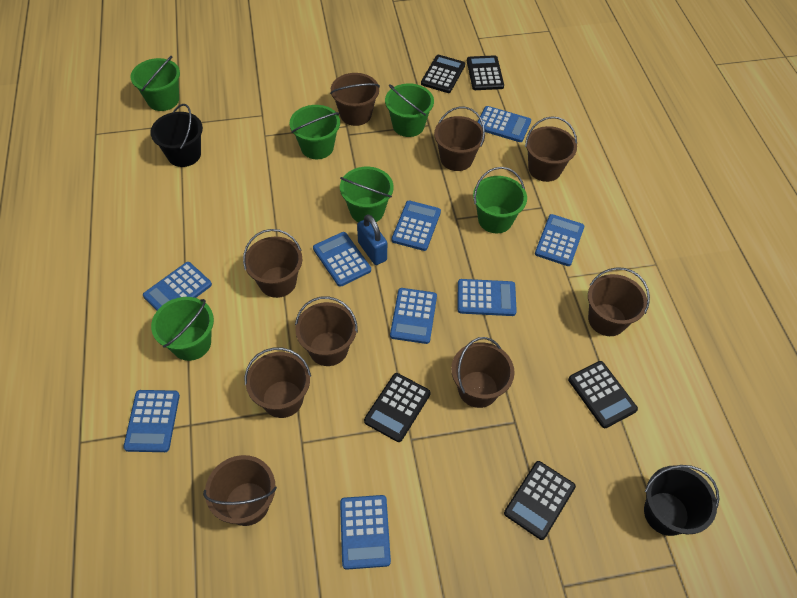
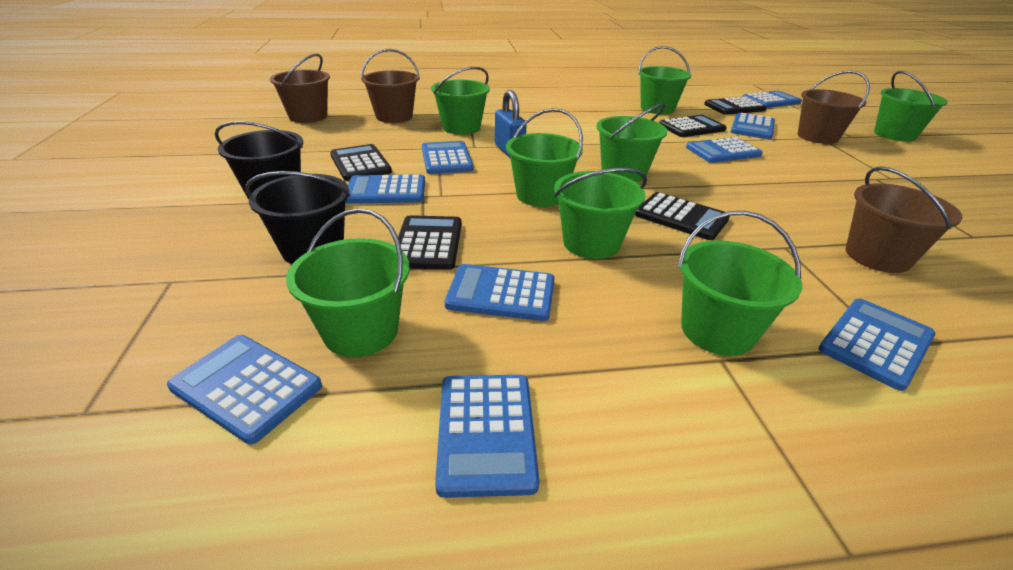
brown bucket: 9 -> 4
green bucket: 6 -> 8

